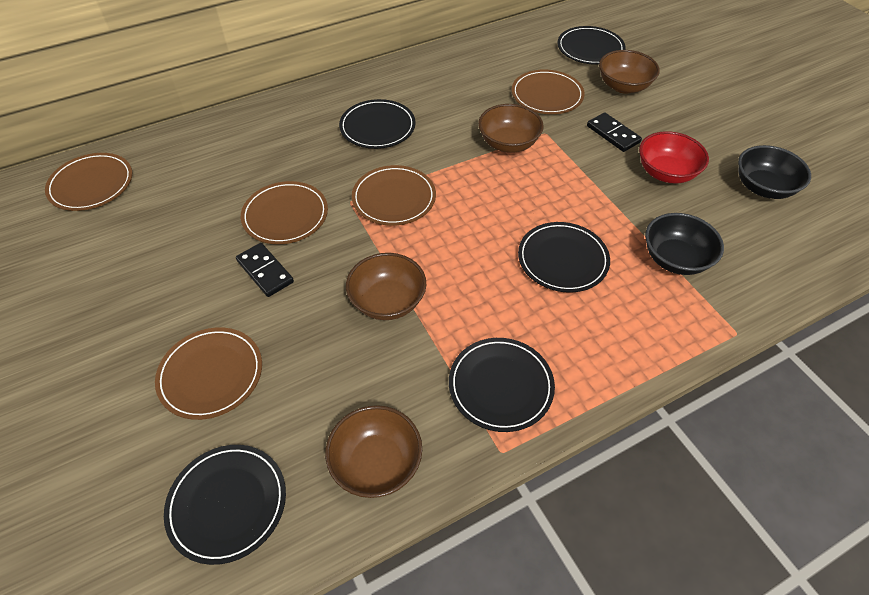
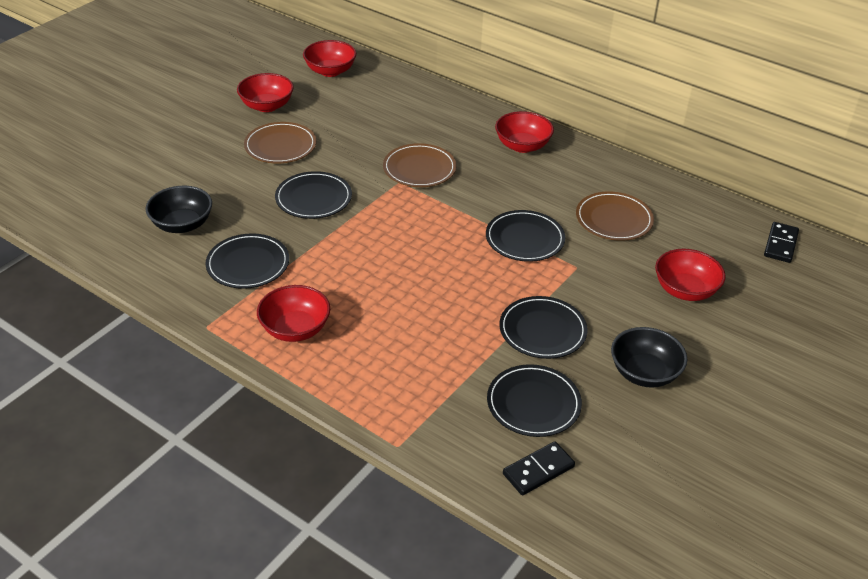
brown bowl: 4 -> 0
brown plate: 5 -> 3
red bowl: 1 -> 5

